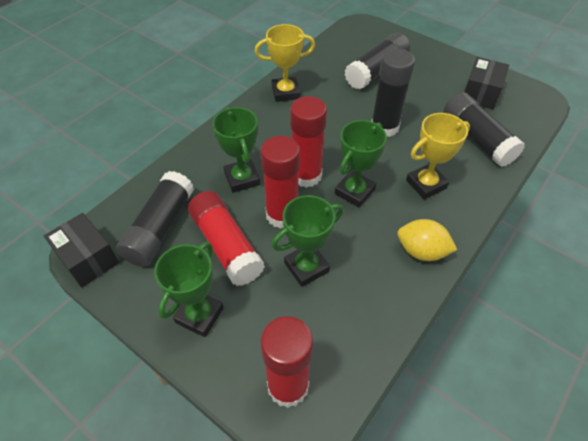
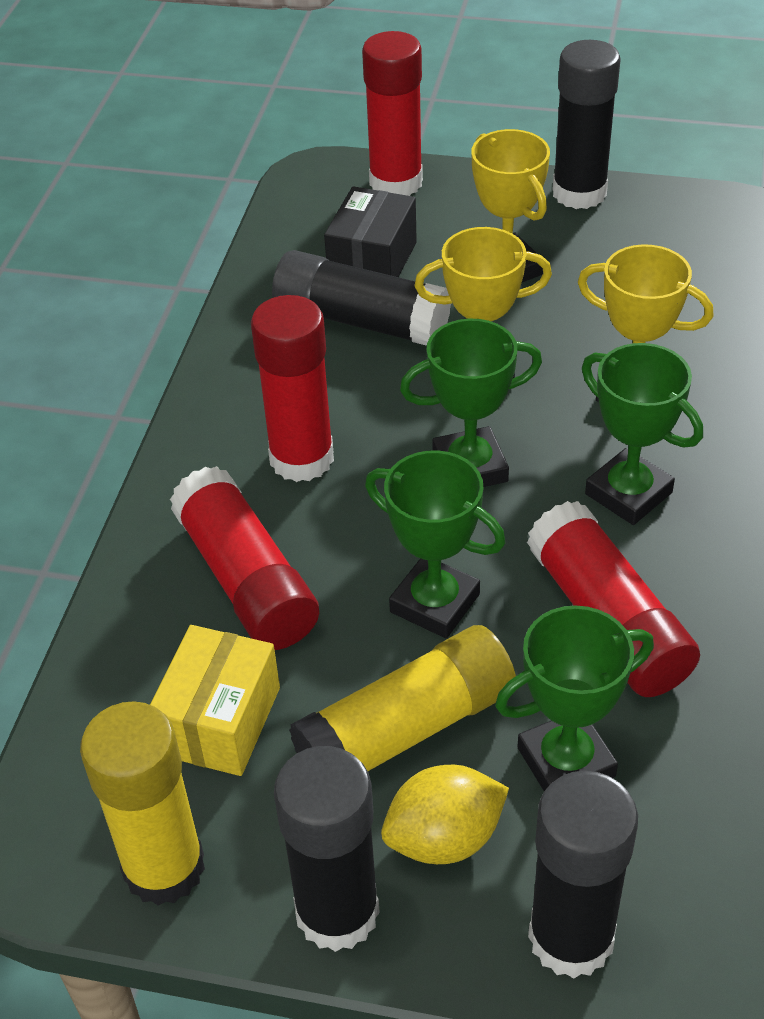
black box: 2 -> 1
yellow box: 0 -> 1
yellow glue stick: 0 -> 2
yellow trophy: 2 -> 3

